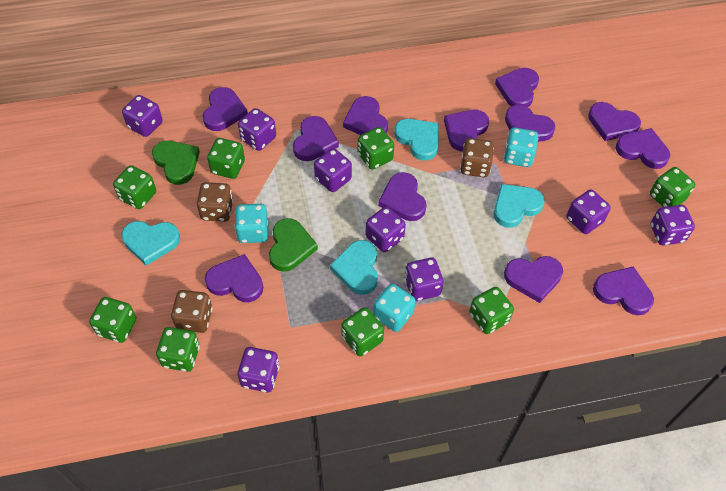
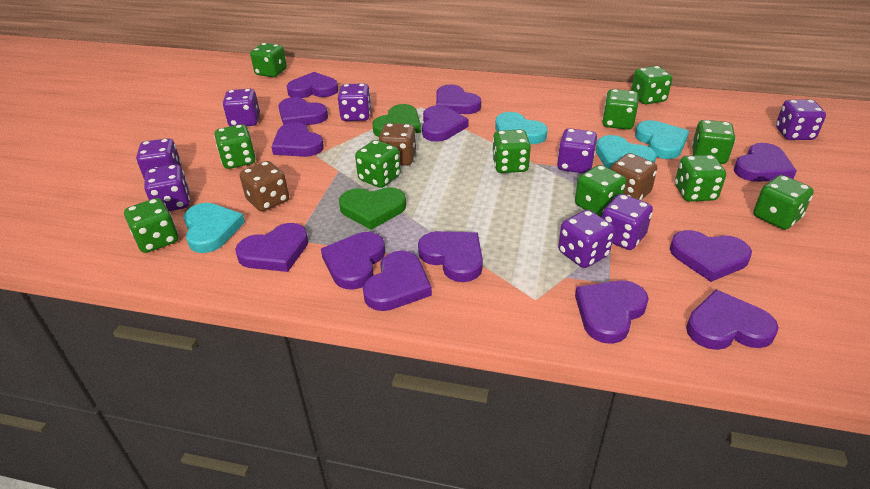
green dice: 8 -> 11
purple heart: 12 -> 13
turquoise dice: 3 -> 0

